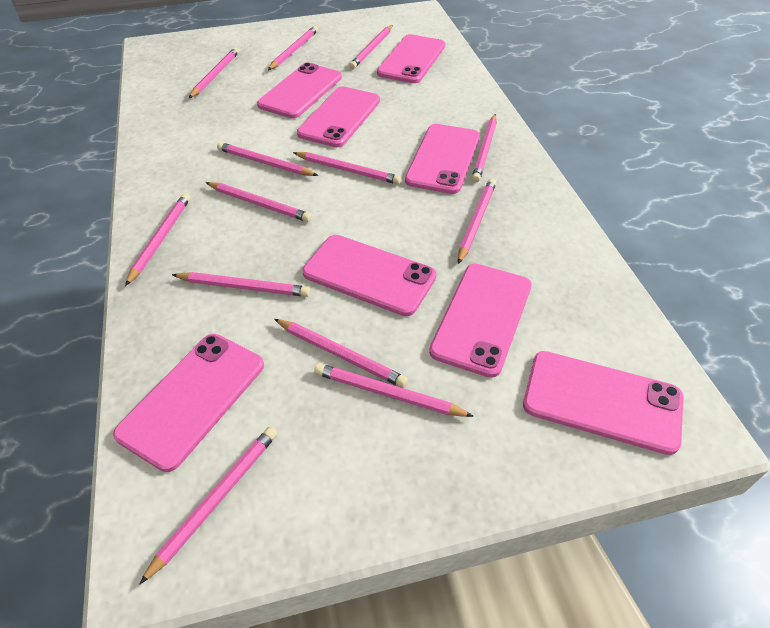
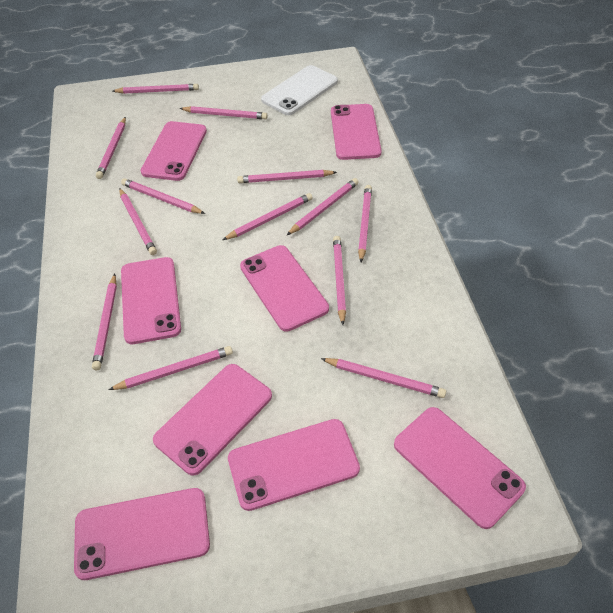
white phone: 0 -> 1

